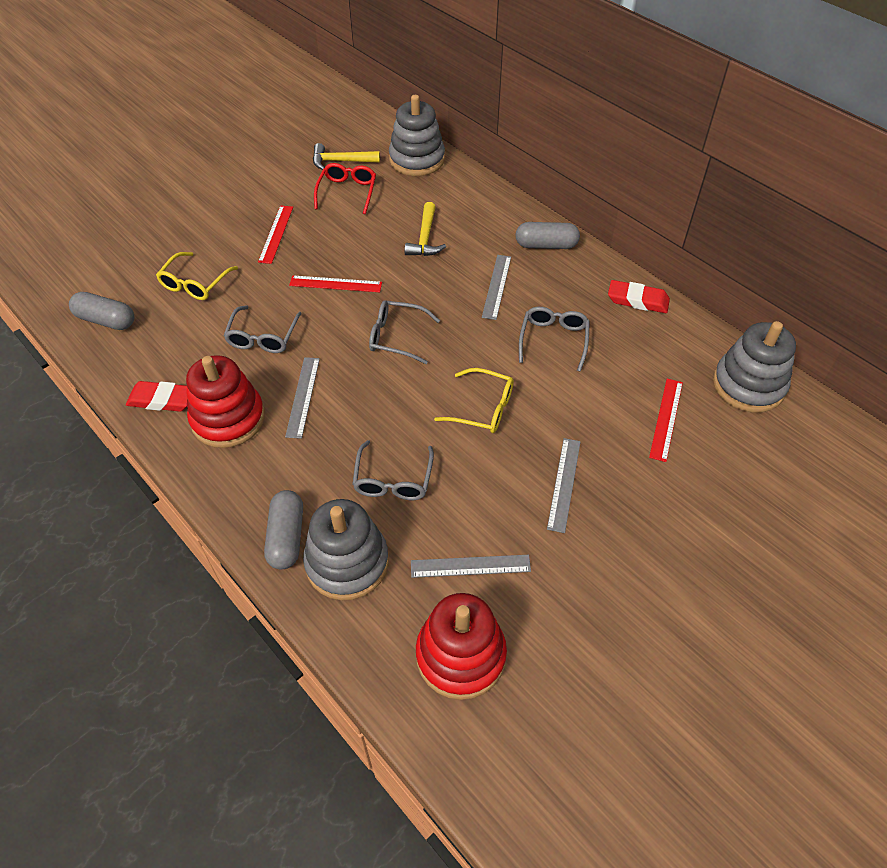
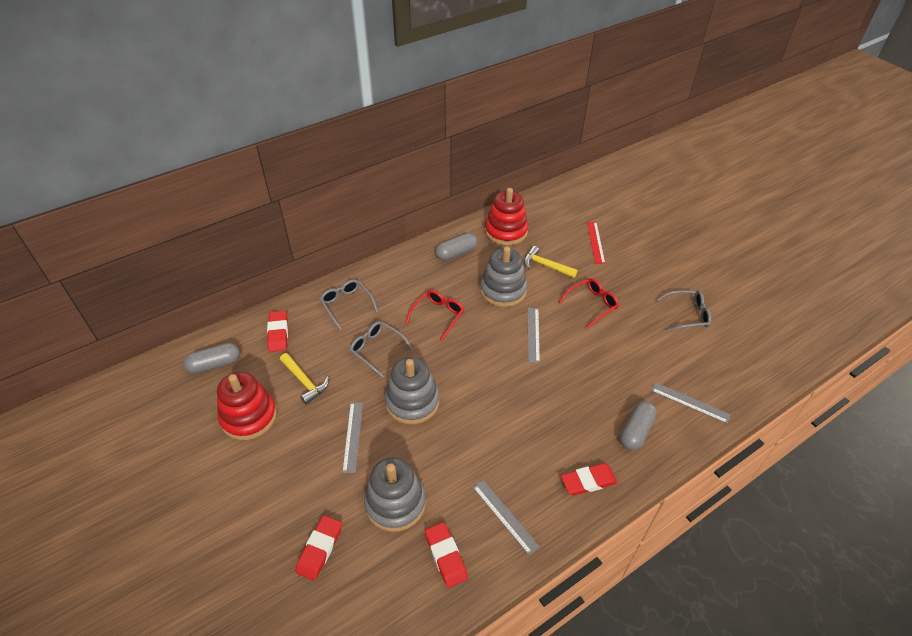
grey glasses: 4 -> 3
red eraser: 2 -> 4
red glasses: 1 -> 2
red ruler: 3 -> 1
yellow glasses: 2 -> 0

